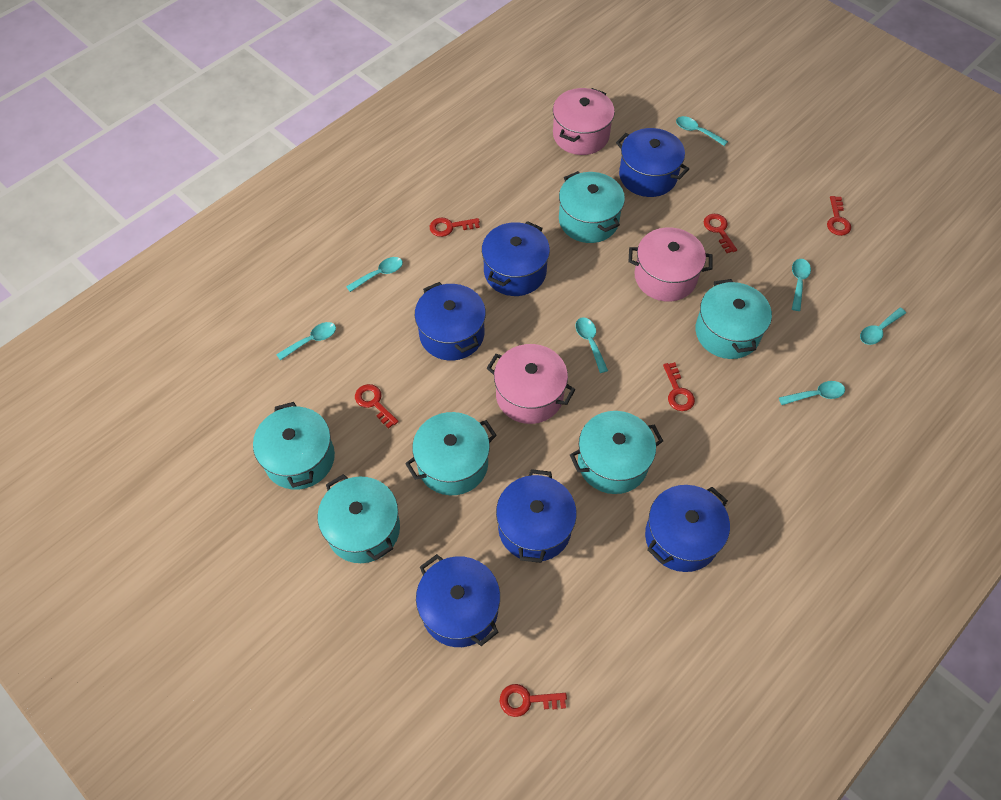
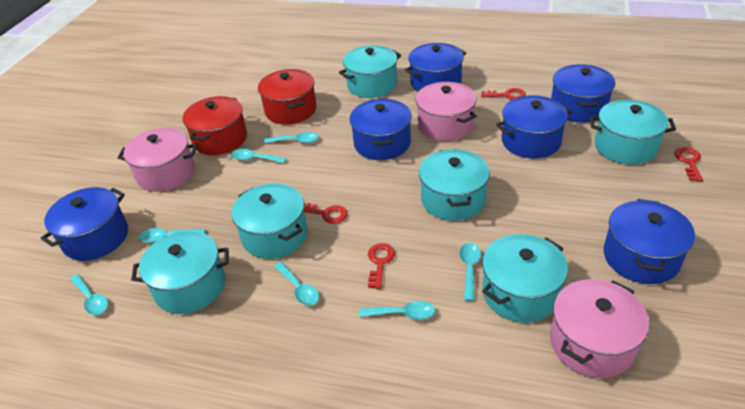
red key: 6 -> 4
red pot: 0 -> 2

